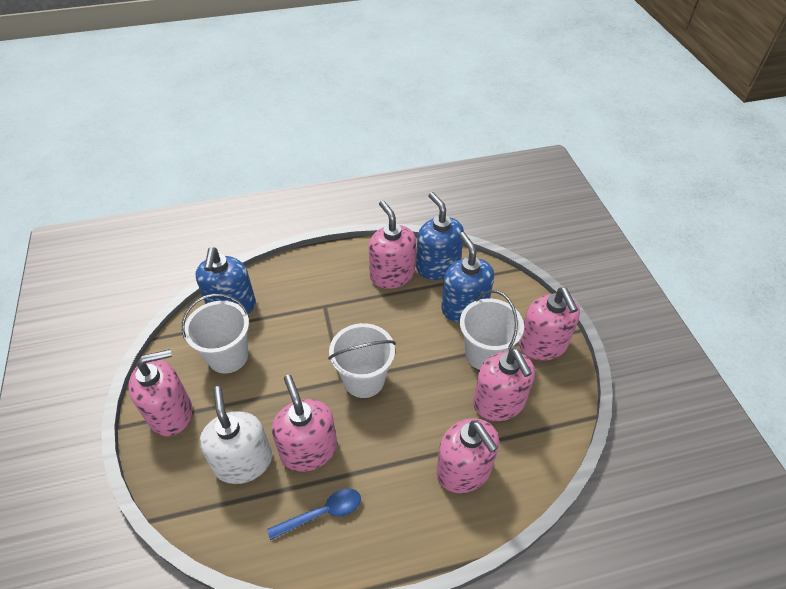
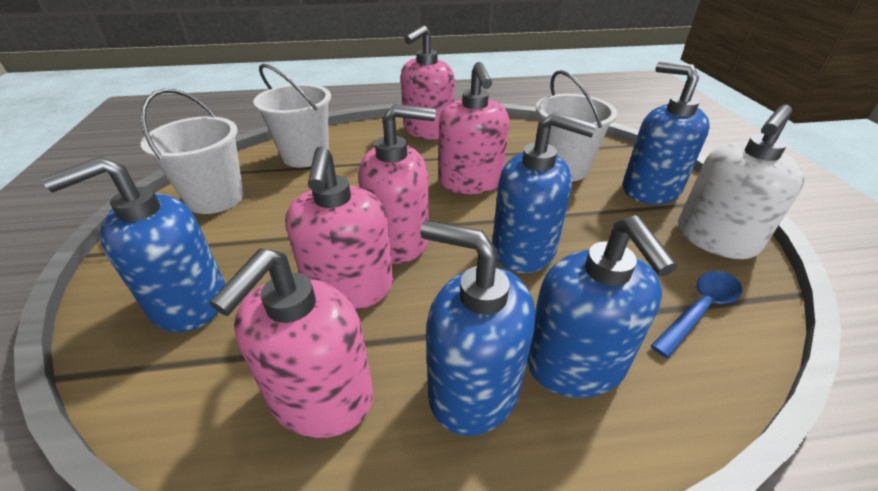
blue soap dispenser: 3 -> 5
pink soap dispenser: 6 -> 5

